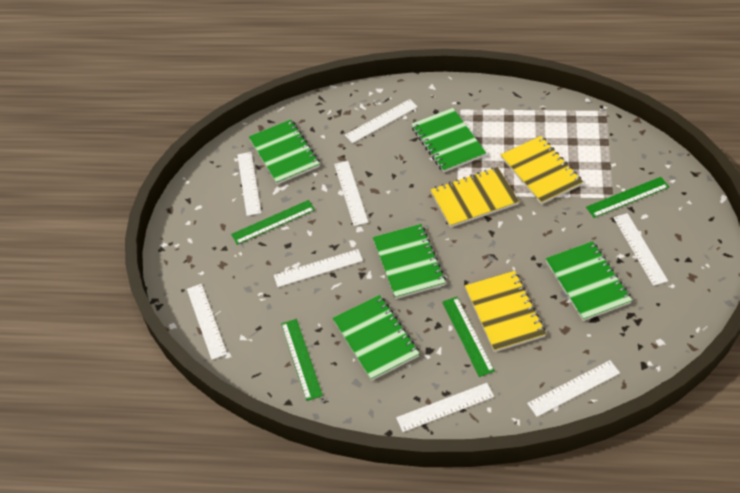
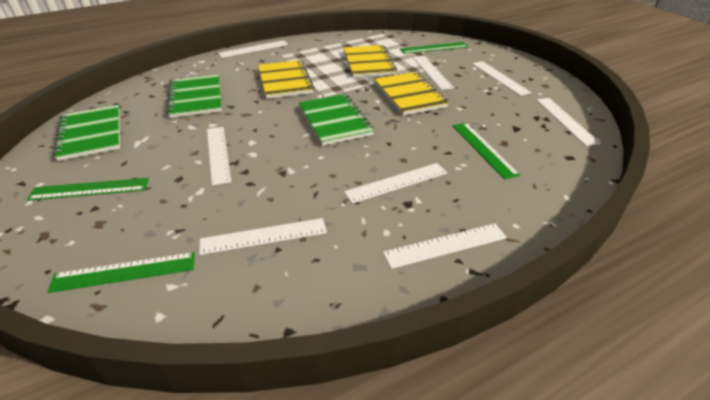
green notebook: 5 -> 3

